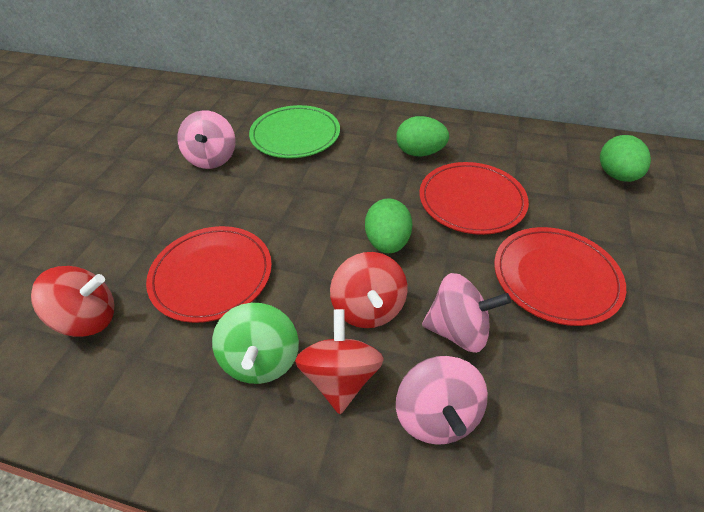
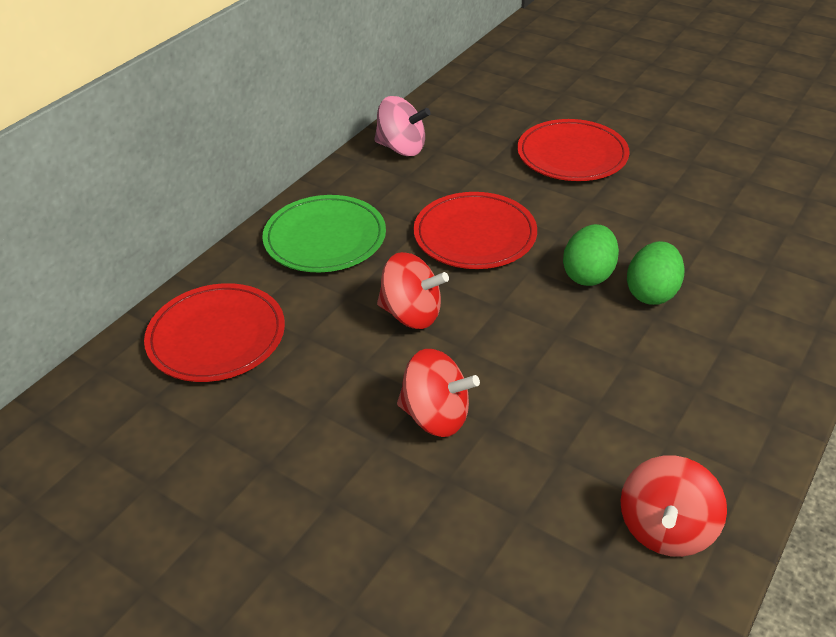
green egg: 3 -> 2
green spinning top: 1 -> 0
pink spinning top: 3 -> 1

